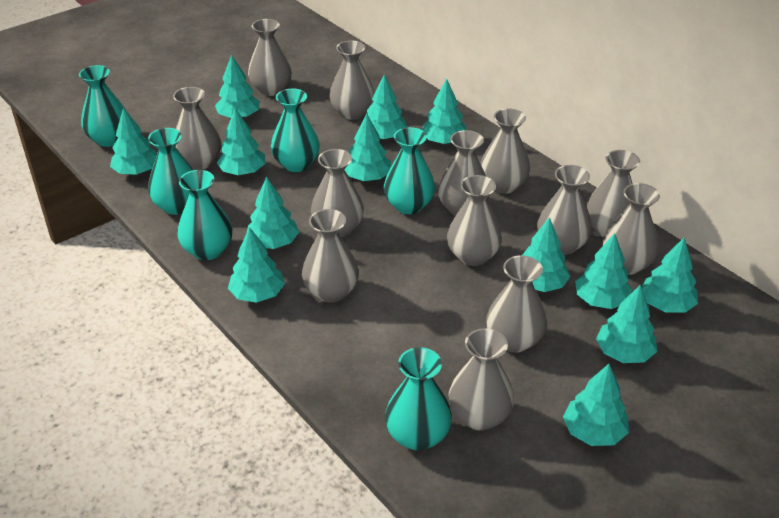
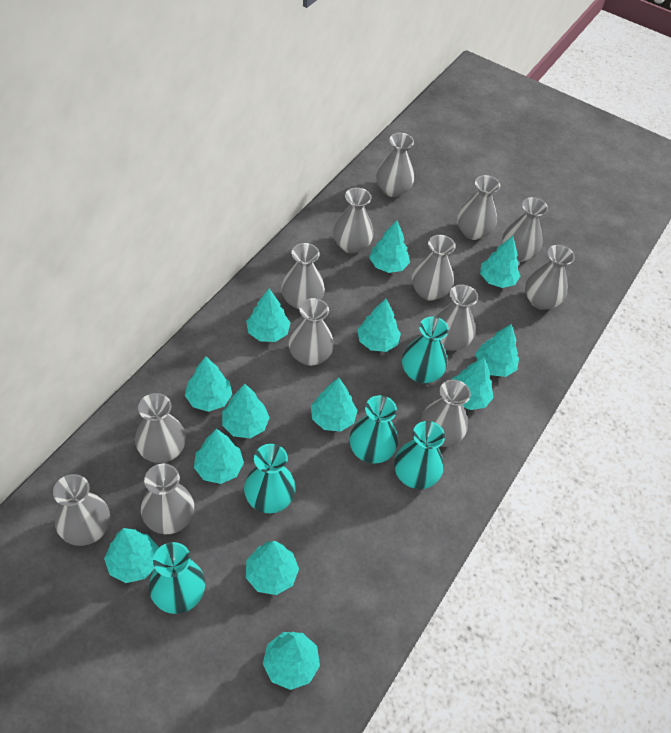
turquoise vase: 6 -> 5

